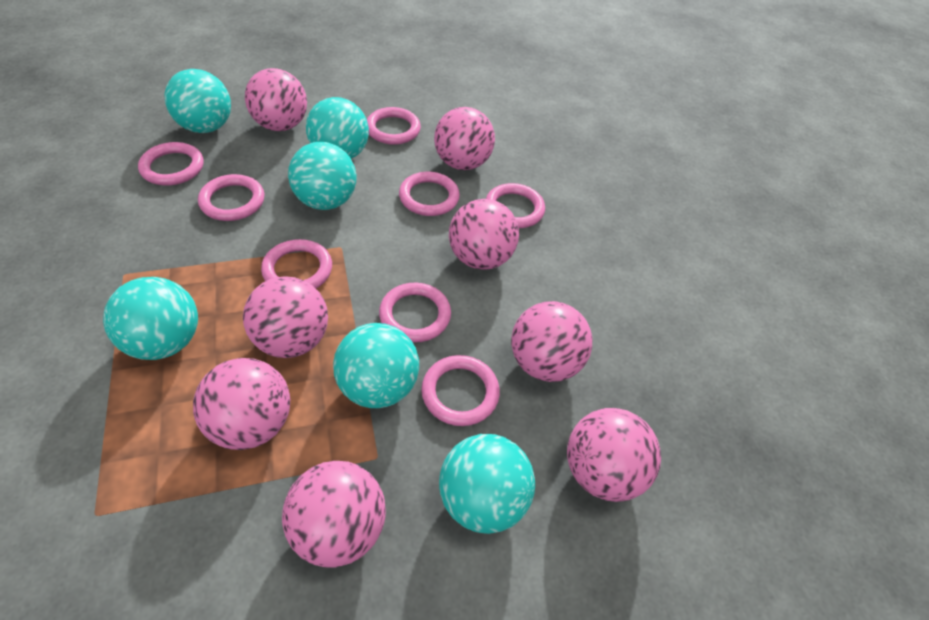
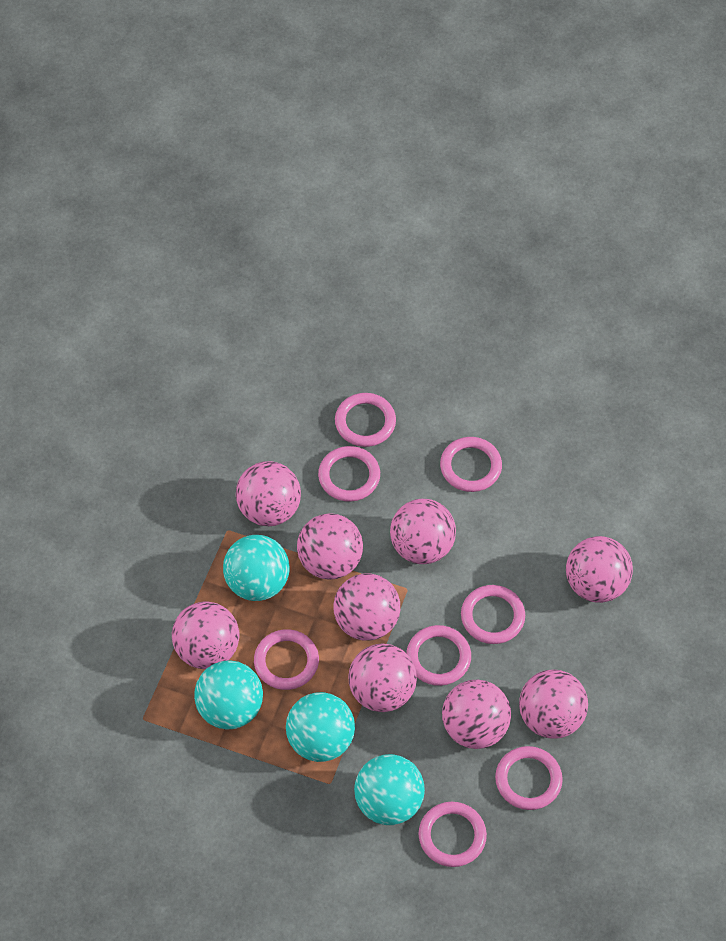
pink ball: 8 -> 9
turquoise ball: 6 -> 4

